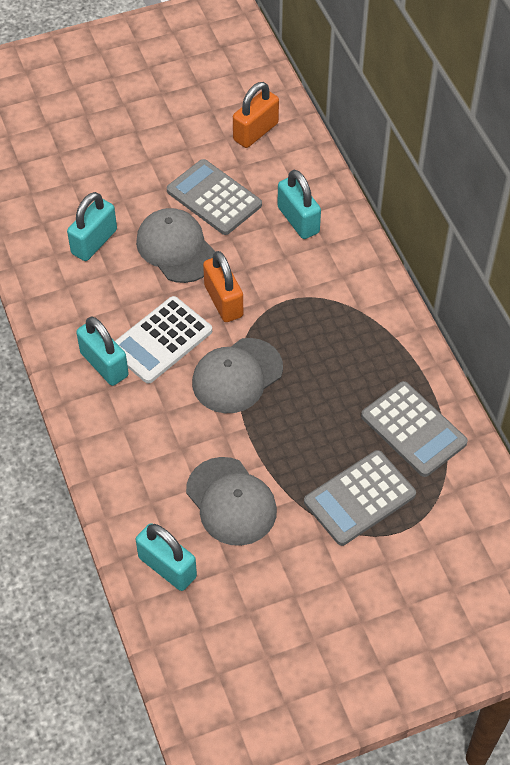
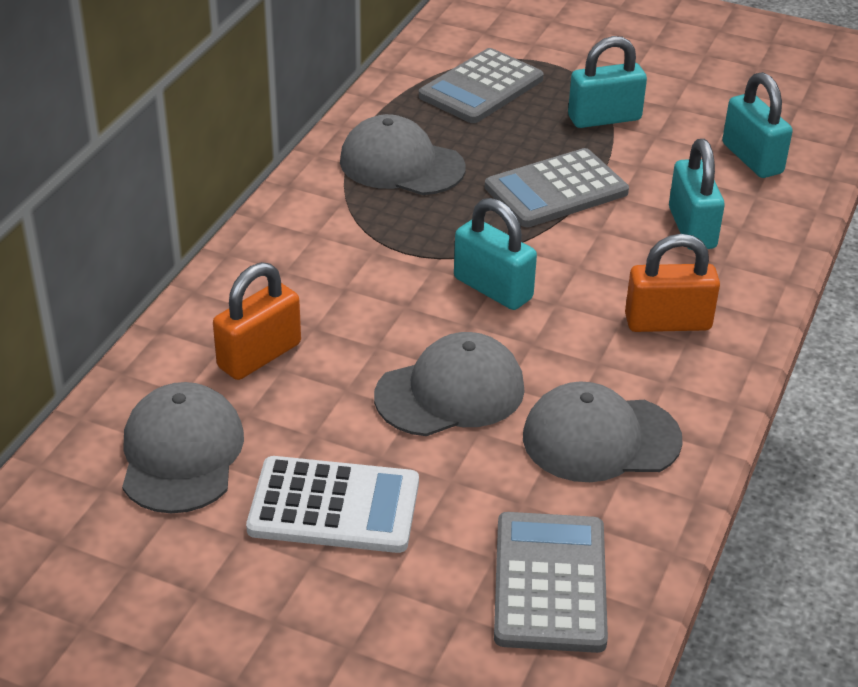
grey cap: 3 -> 4

